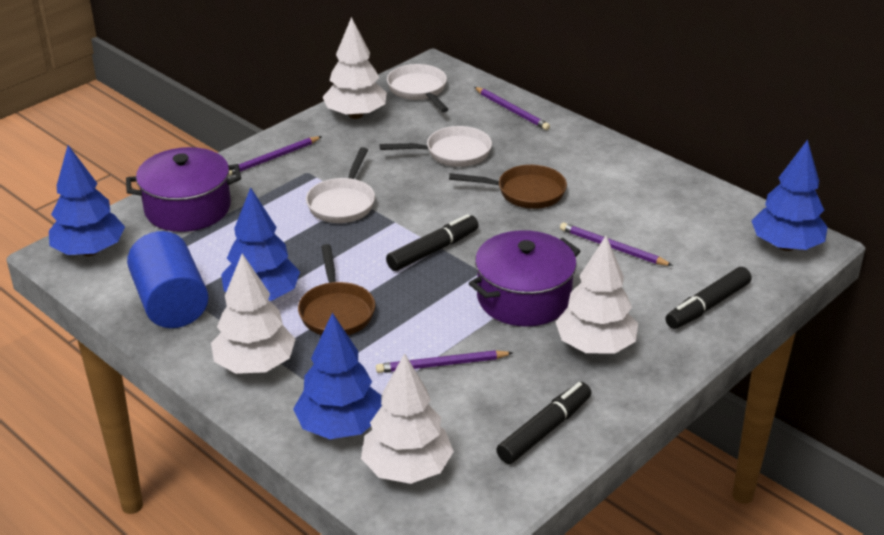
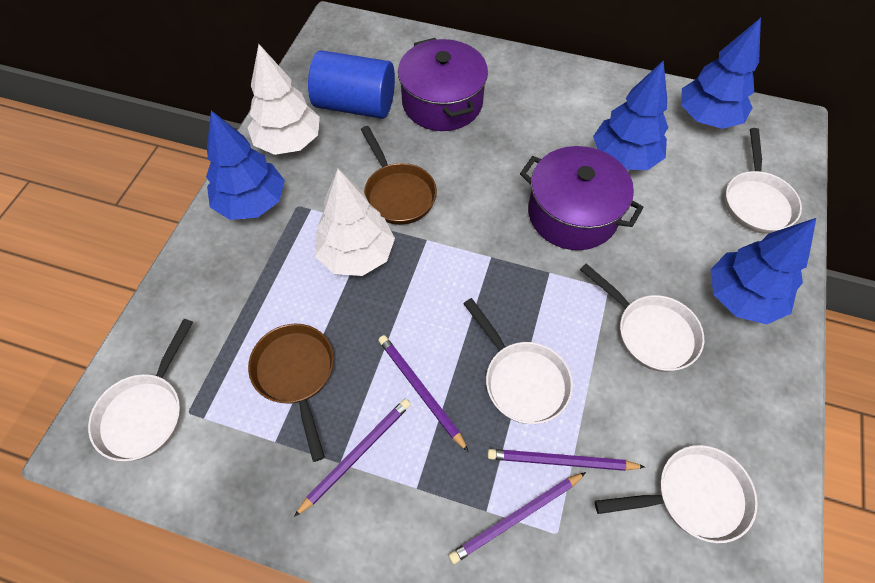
black marker: 3 -> 0
white pan: 3 -> 5
white tree: 4 -> 2

